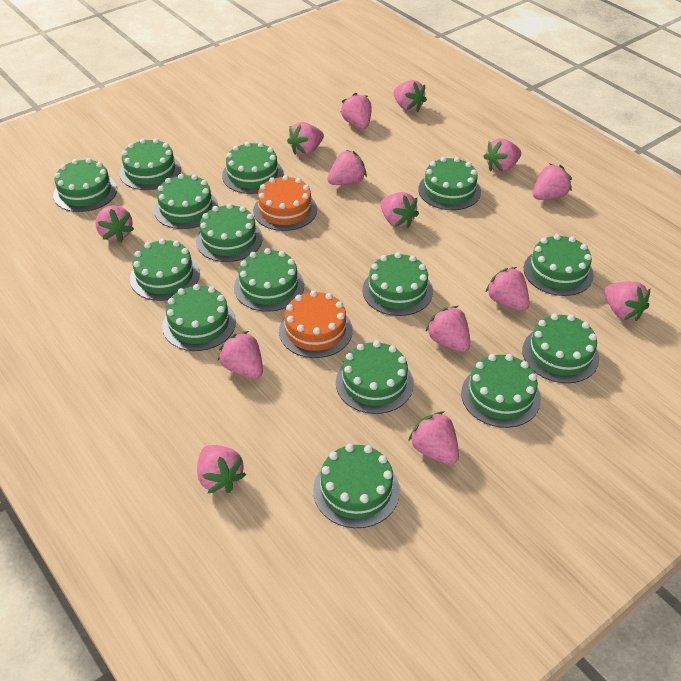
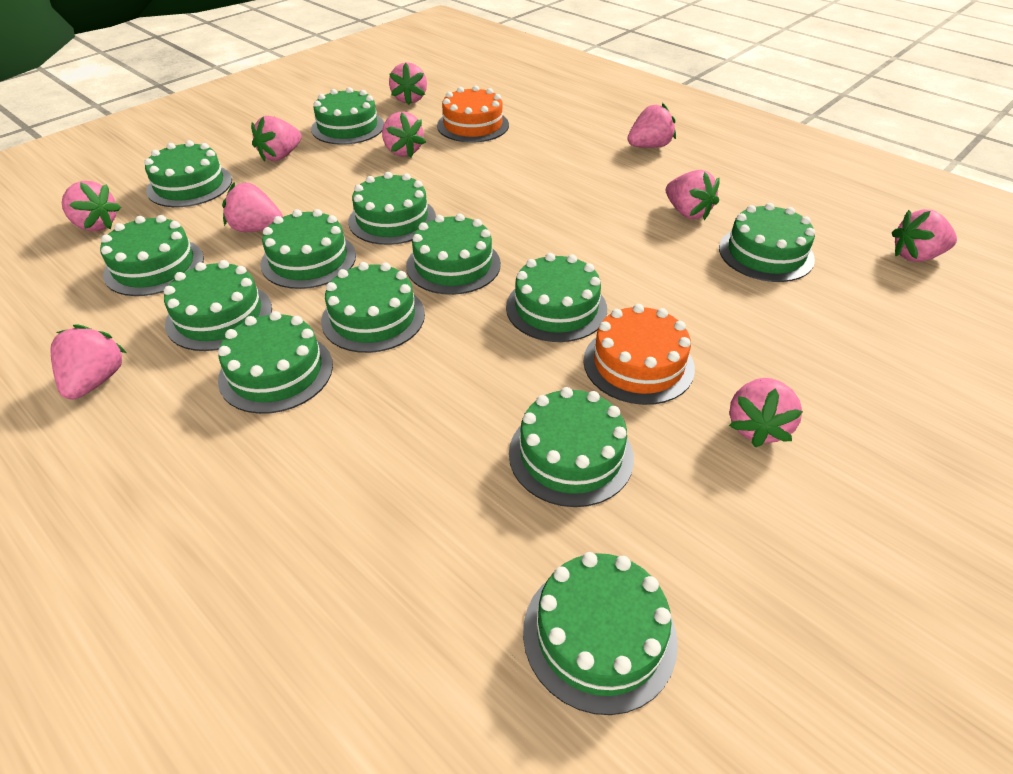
green cake: 15 -> 13
pink strawberry: 14 -> 10

